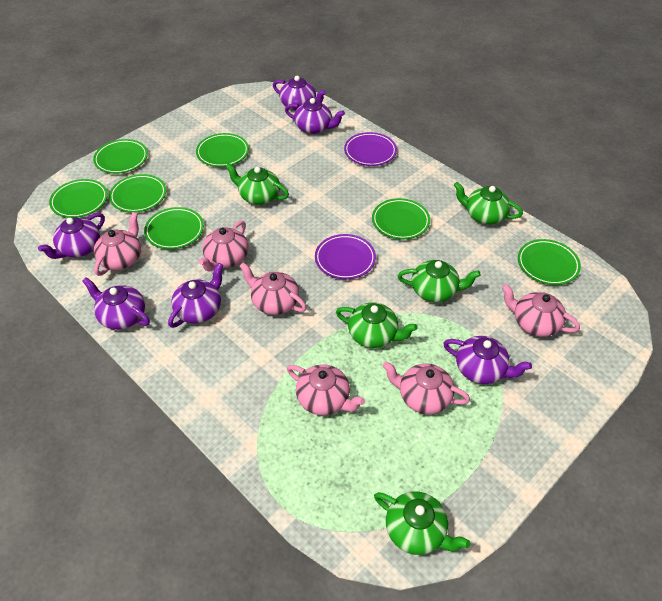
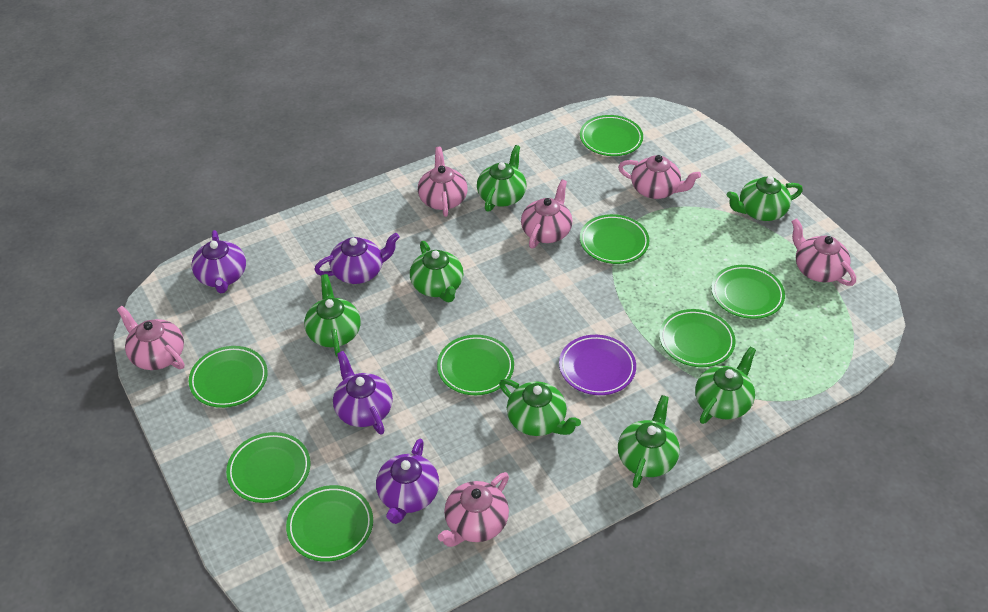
green plate: 7 -> 8
green teapot: 5 -> 7
purple plate: 2 -> 1
purple teapot: 6 -> 4

